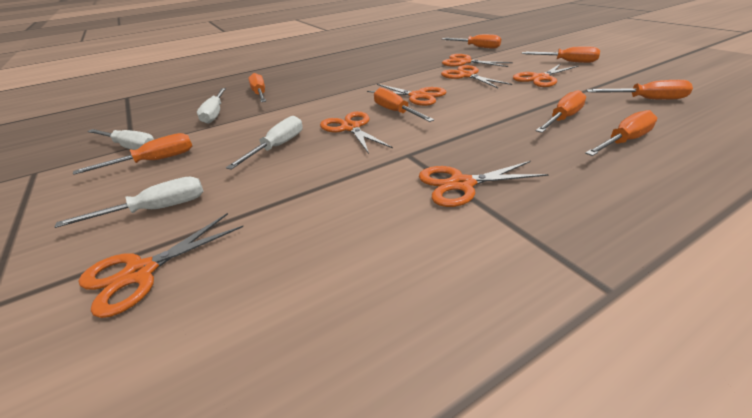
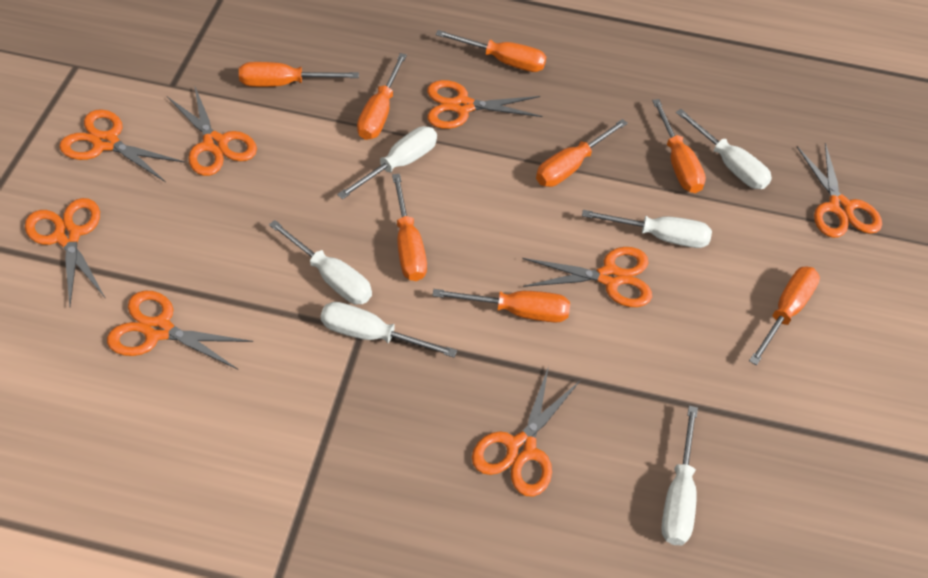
orange scissors: 7 -> 8
white screwdriver: 4 -> 6

